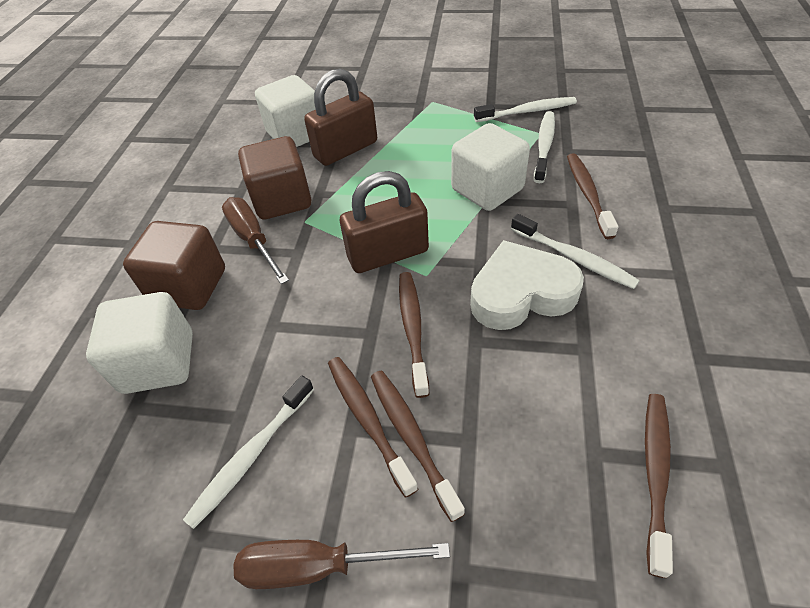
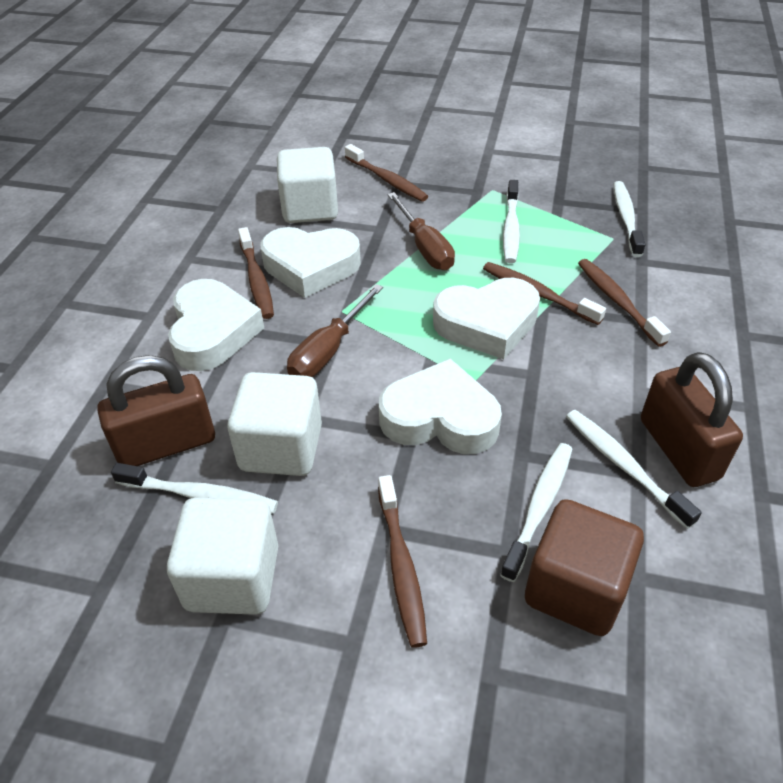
brown cube: 2 -> 1
white heart: 1 -> 4
white toothbrush: 4 -> 5

